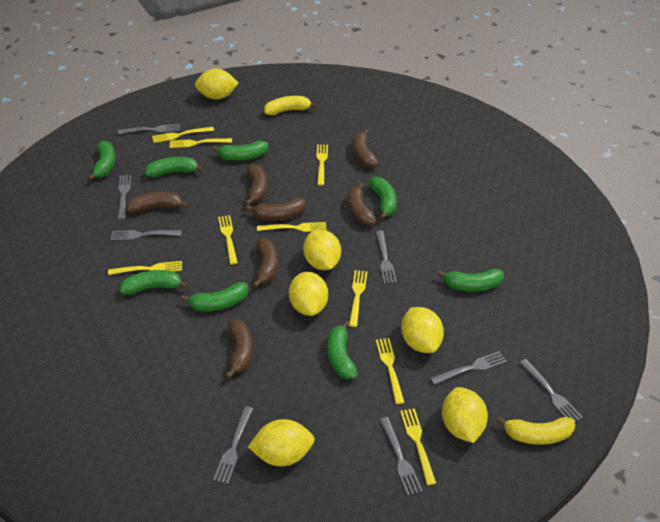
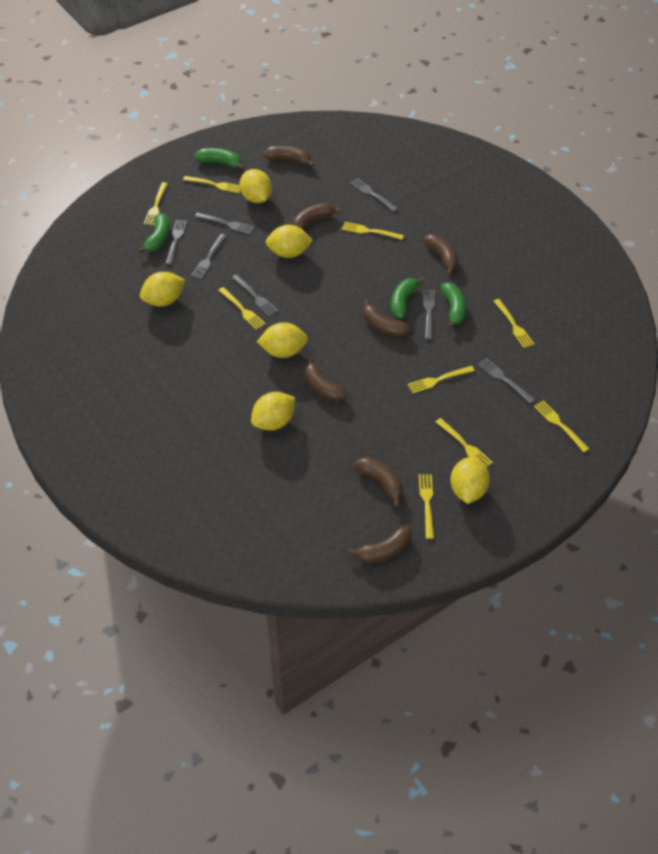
green banana: 8 -> 4
grey fork: 8 -> 7
yellow banana: 2 -> 0

